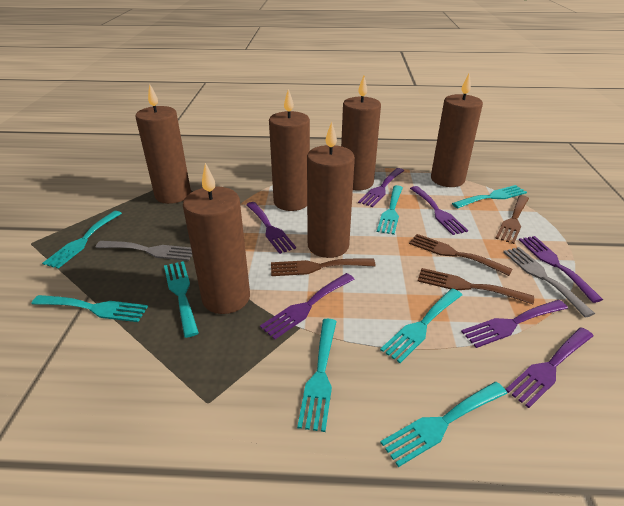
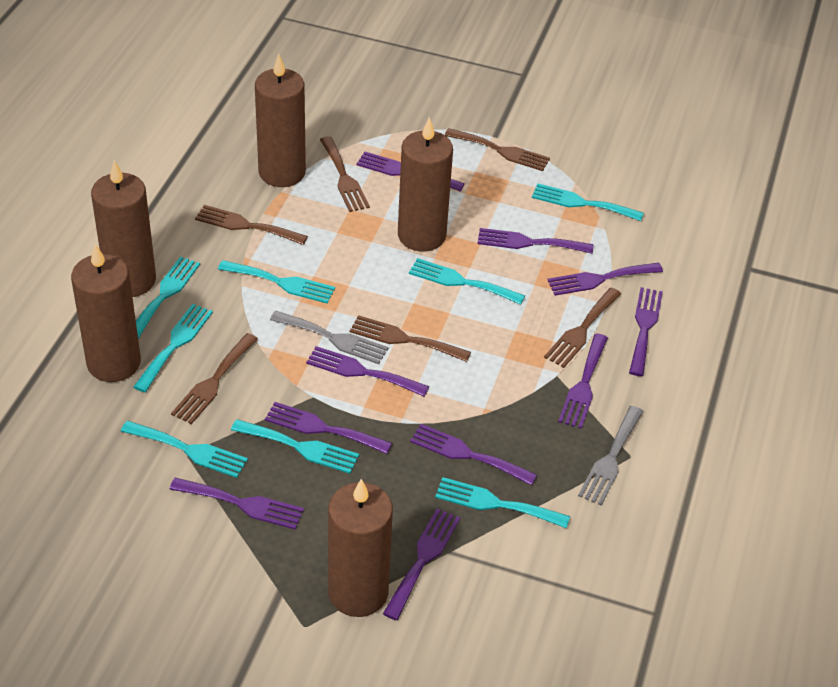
brown candle: 6 -> 5
brown fork: 4 -> 6
purple fork: 7 -> 10

